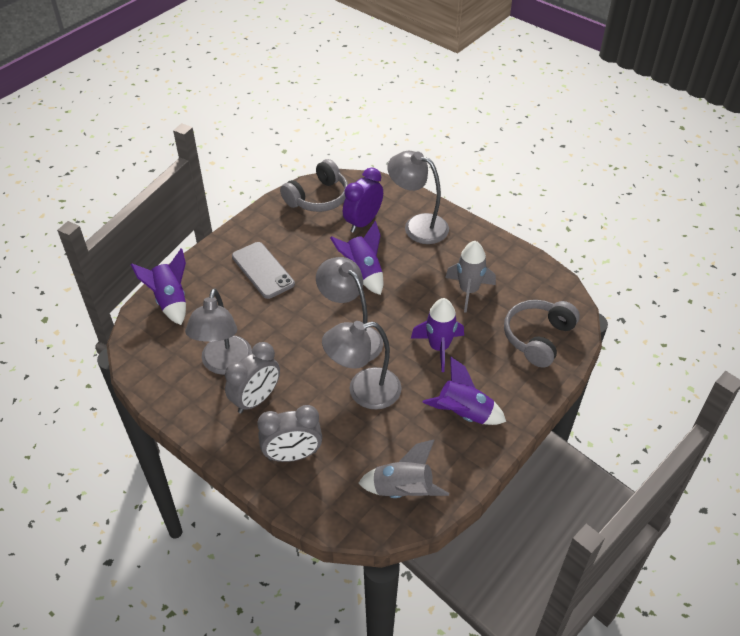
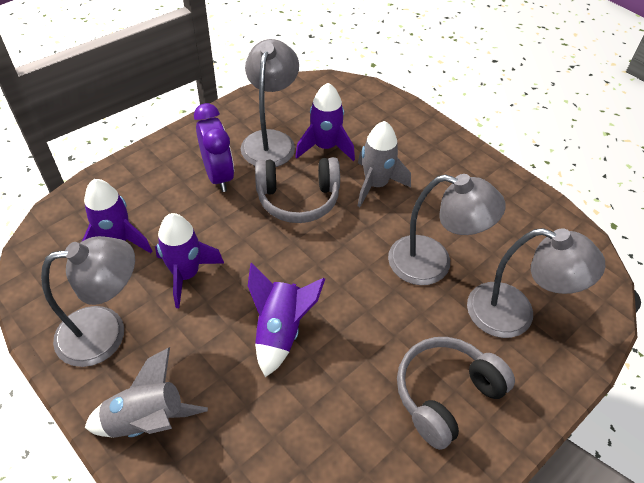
grey clock: 2 -> 0
grey phone: 1 -> 0

